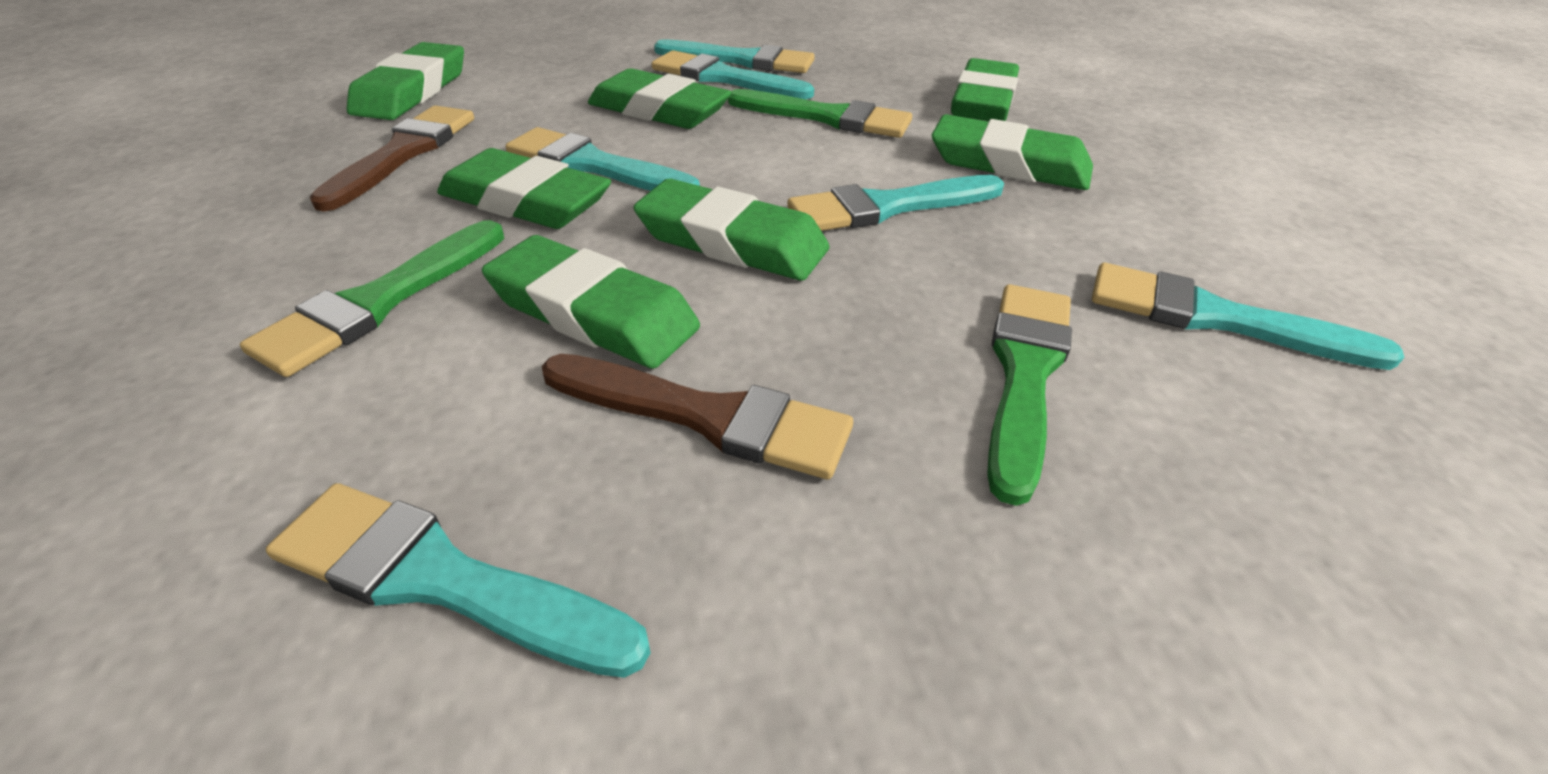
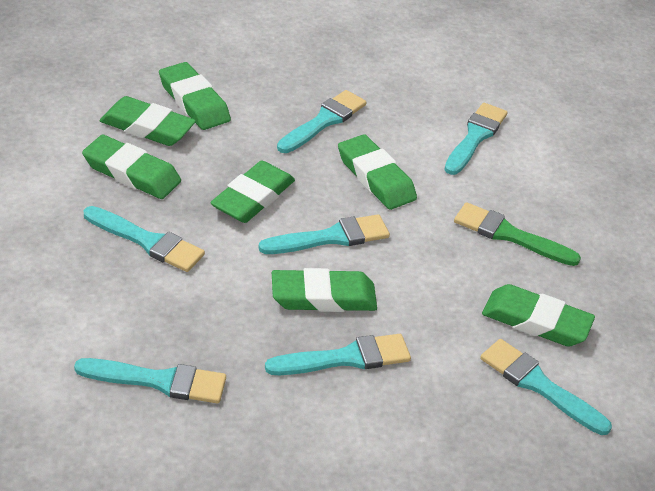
brown brush: 2 -> 0
green brush: 3 -> 1
turquoise brush: 6 -> 7

